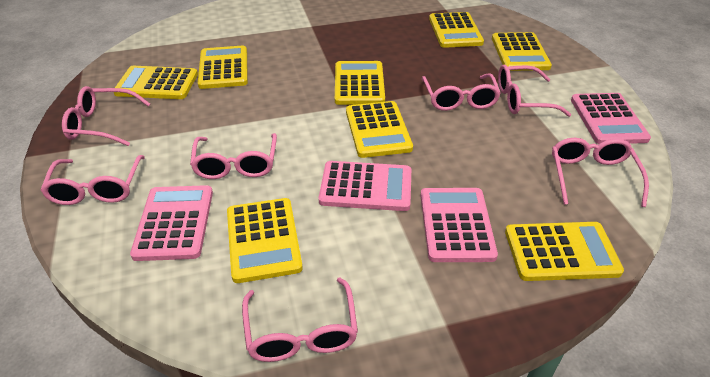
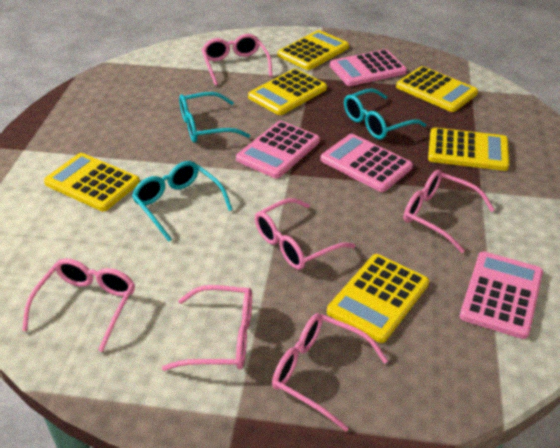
pink glasses: 7 -> 6
turquoise glasses: 0 -> 3
yellow calculator: 8 -> 6

